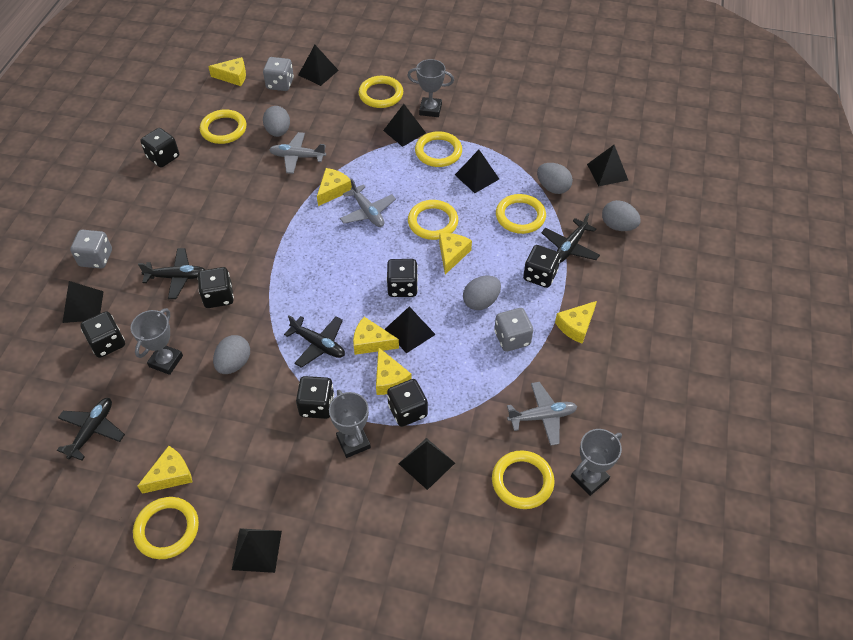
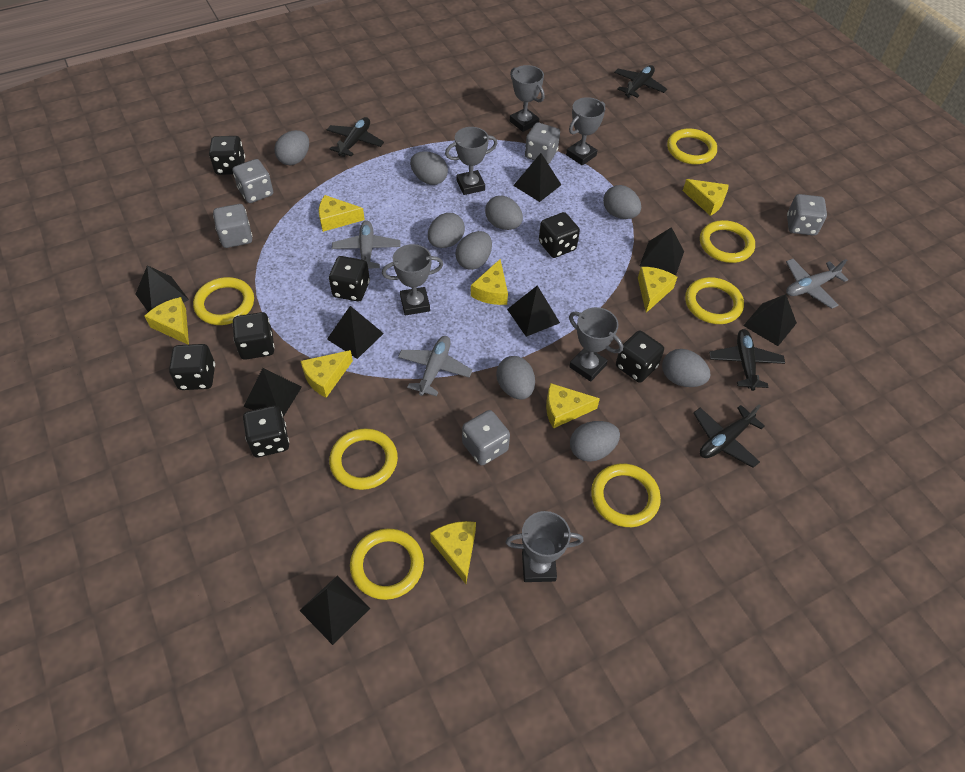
grey dice: 3 -> 5
grey egg: 5 -> 9
grey trophy: 4 -> 6
yellow cheese: 7 -> 8

